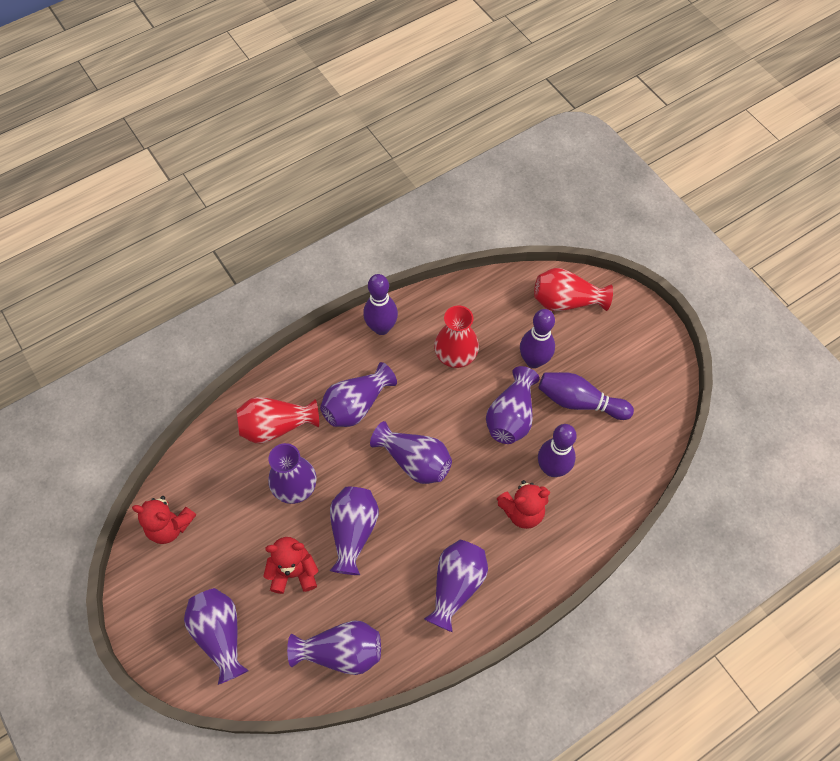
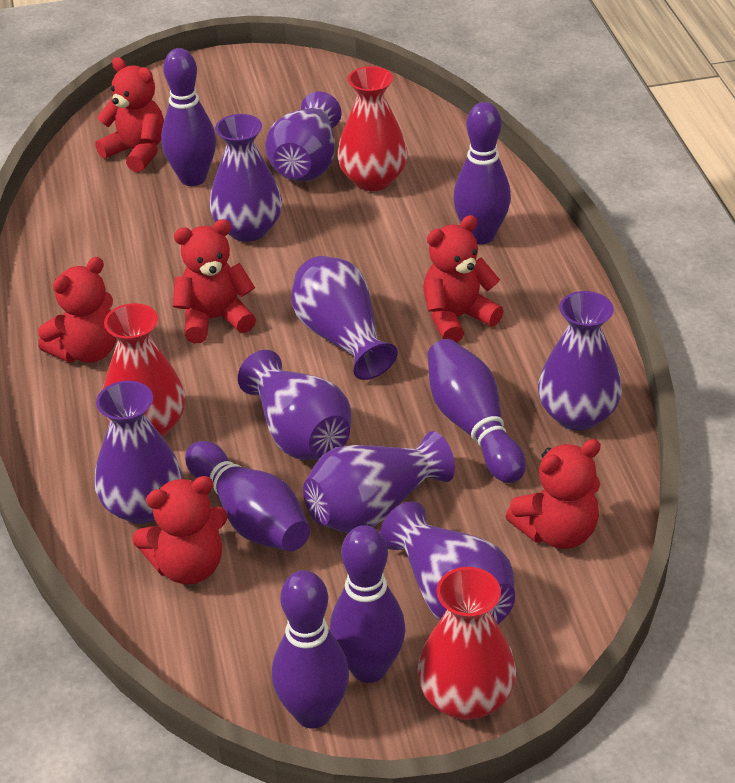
purple bowling pin: 4 -> 6
red teddy bear: 3 -> 6

